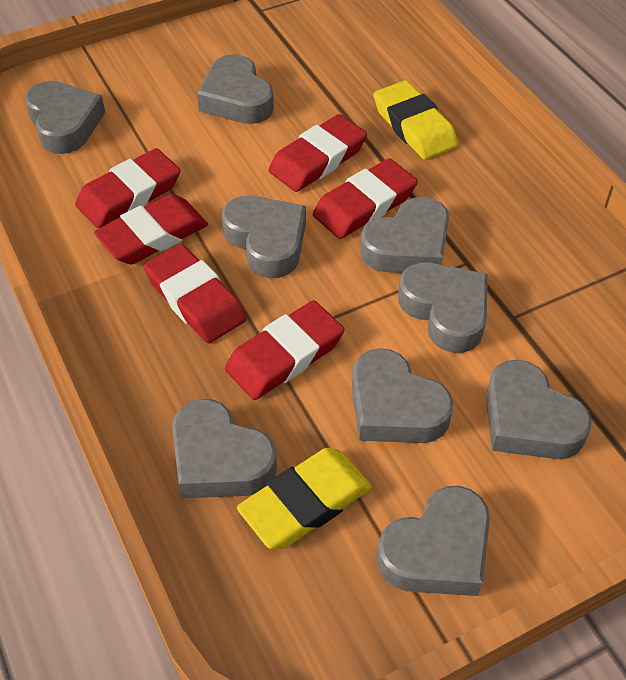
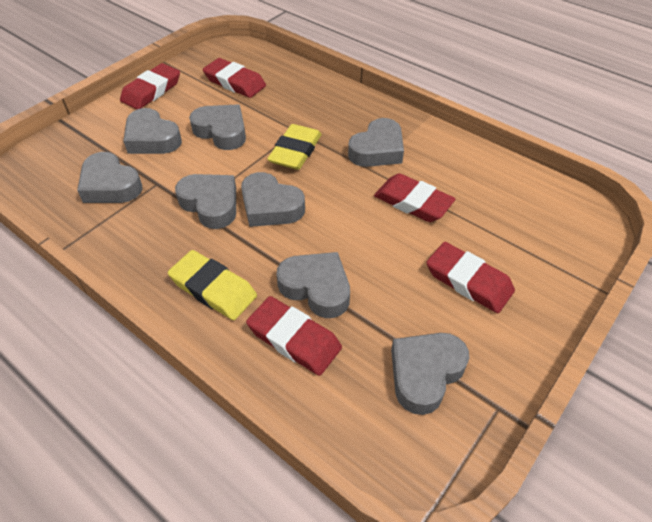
grey heart: 9 -> 8
red eraser: 6 -> 5

